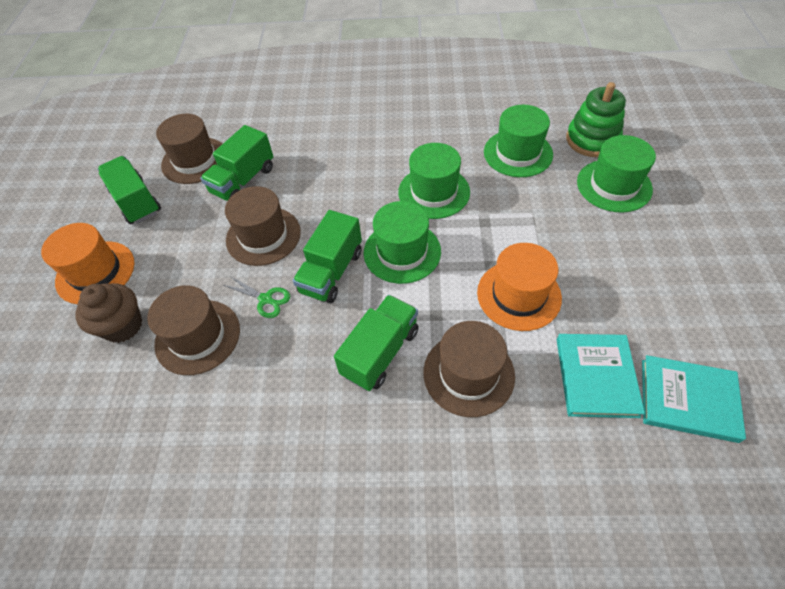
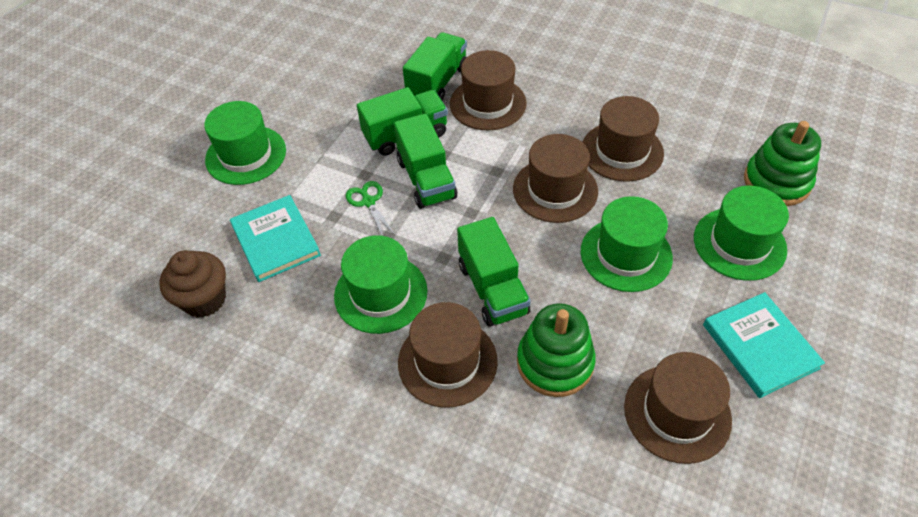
brown hat: 4 -> 5
green stacking toy: 1 -> 2
orange hat: 2 -> 0

